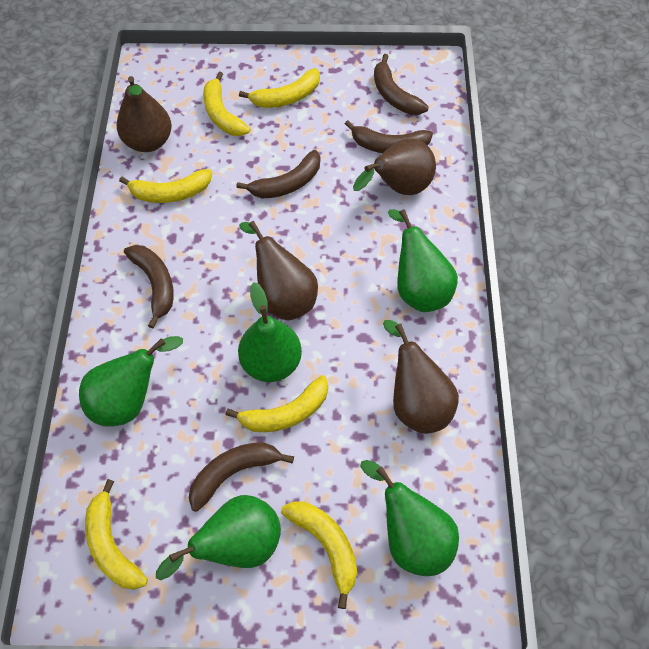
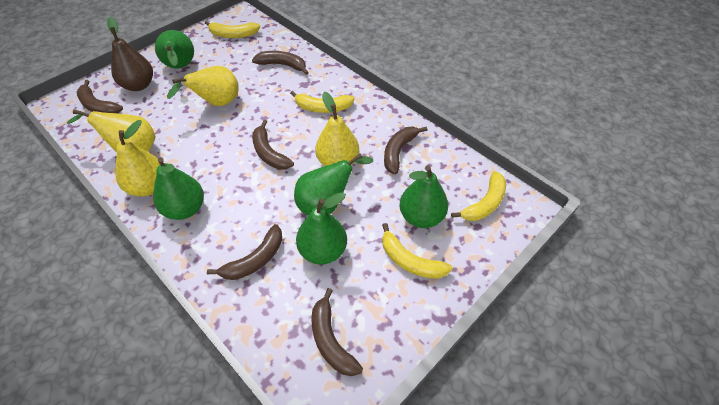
brown banana: 5 -> 6
brown pear: 4 -> 1
yellow banana: 6 -> 4
yellow pear: 0 -> 4

